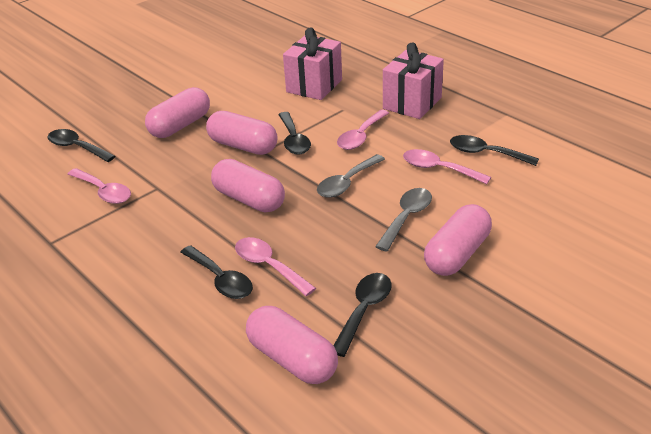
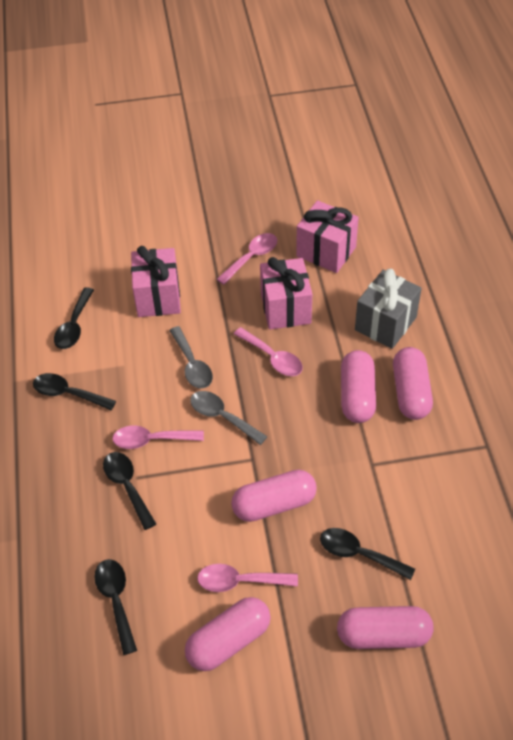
grey gift: 0 -> 1
pink gift: 2 -> 3

